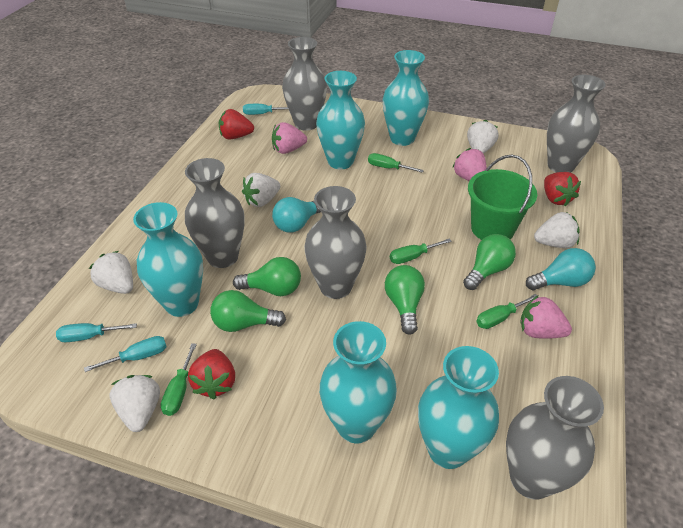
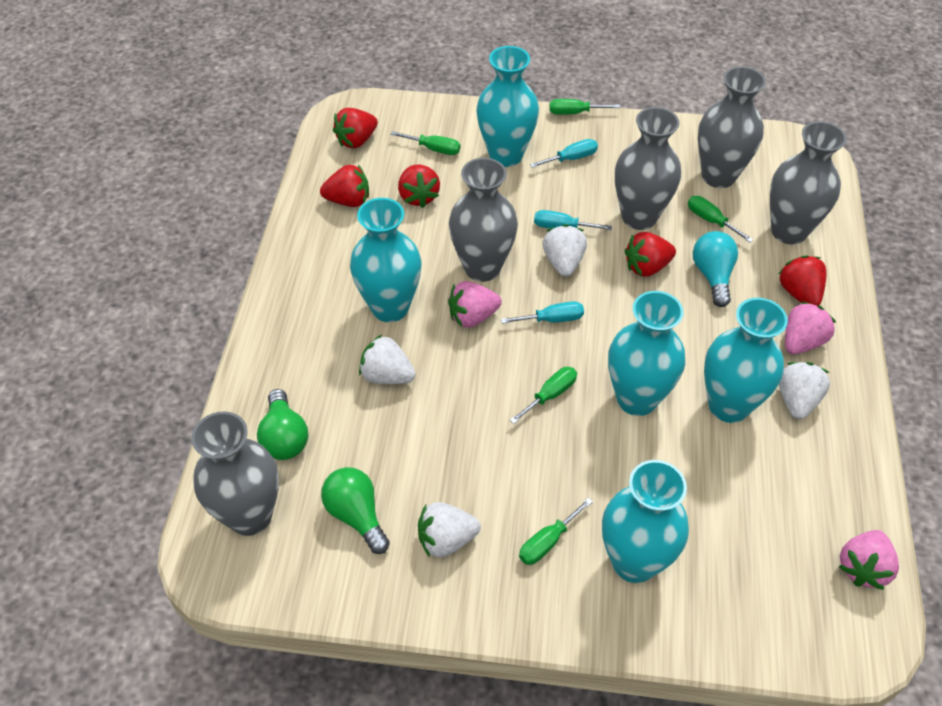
green bucket: 1 -> 0
green light bulb: 4 -> 2
green screwdriver: 4 -> 5
red strawberry: 3 -> 5
turquoise light bulb: 2 -> 1
white strawberry: 5 -> 4

